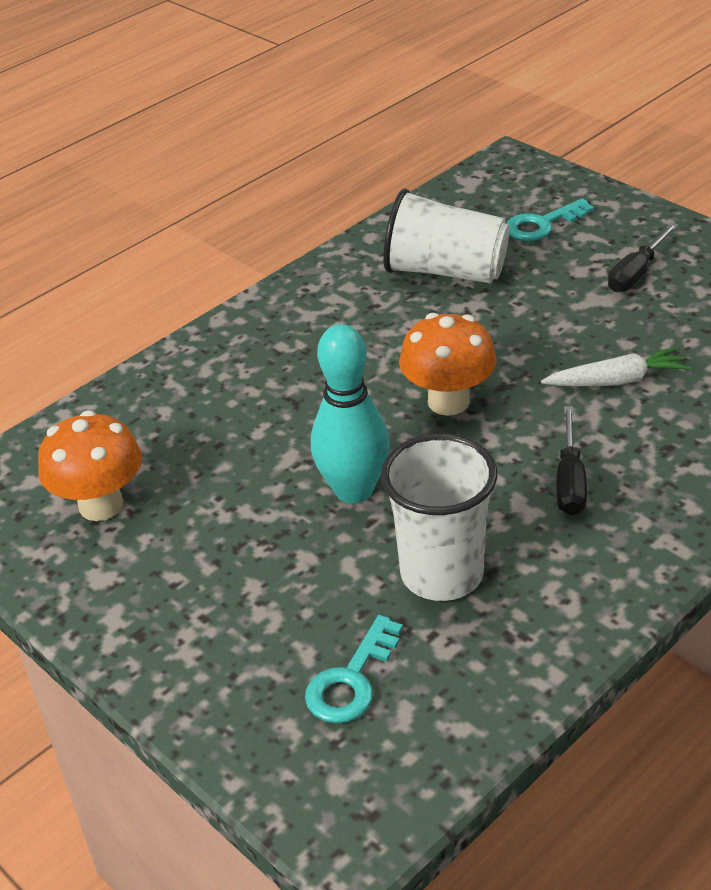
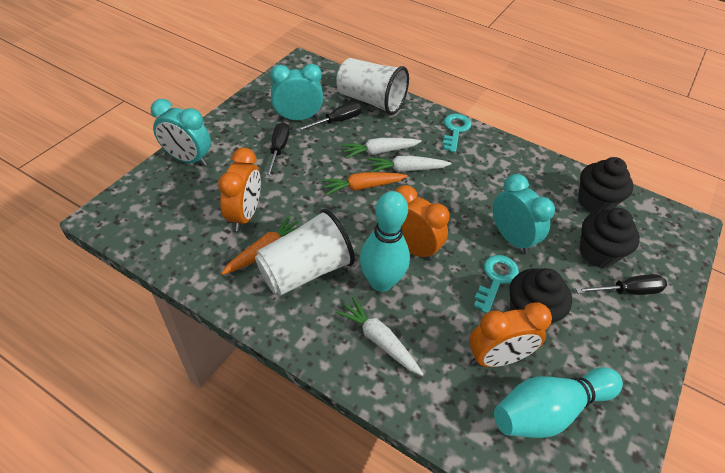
black cupcake: 0 -> 3
black screwdriver: 2 -> 3
orange carrot: 0 -> 2
orange clock: 0 -> 3
orange mushroom: 2 -> 0
turquoise bowling pin: 1 -> 2
turquoise clock: 0 -> 3
white carrot: 1 -> 3

